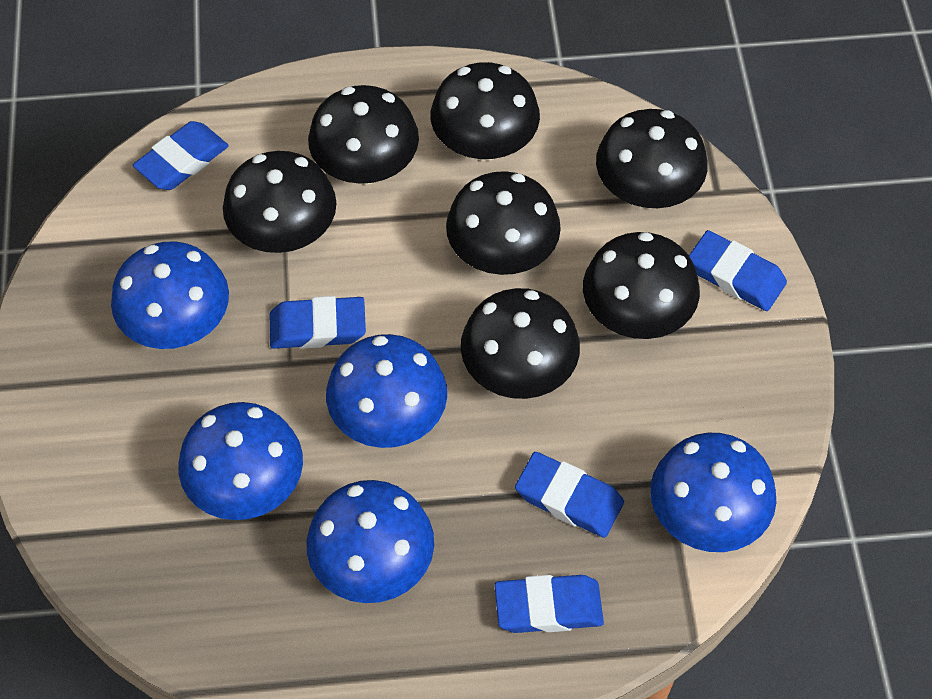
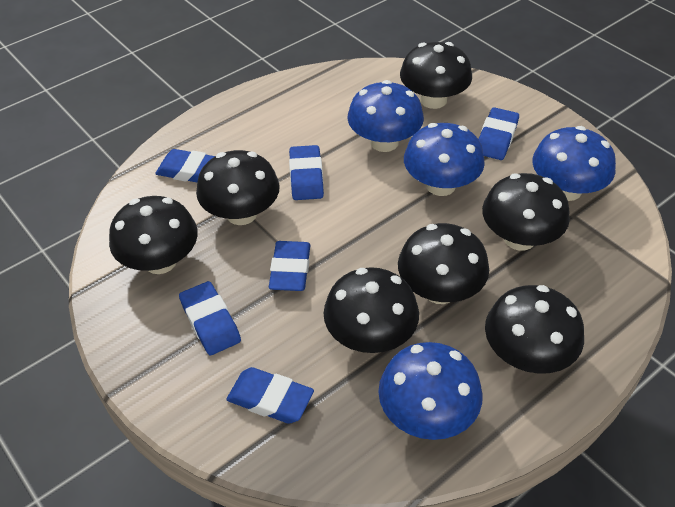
blue eraser: 5 -> 6
blue mushroom: 5 -> 4

